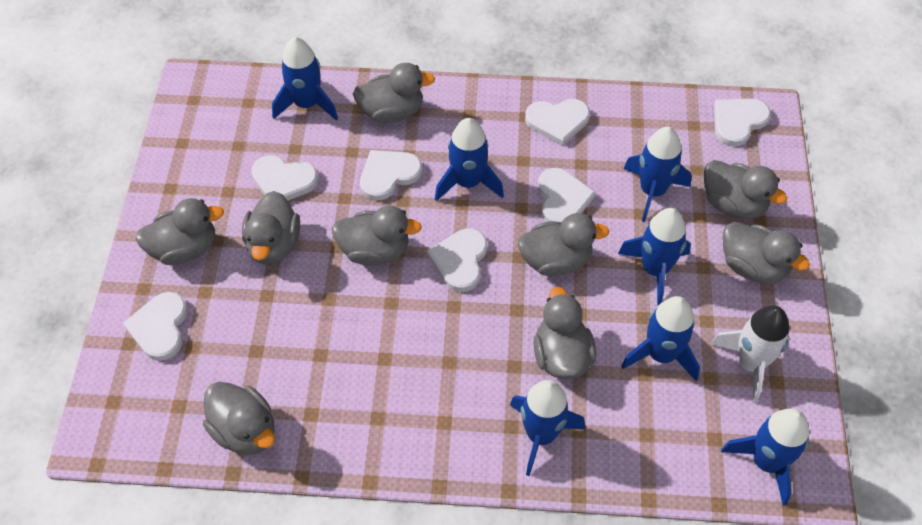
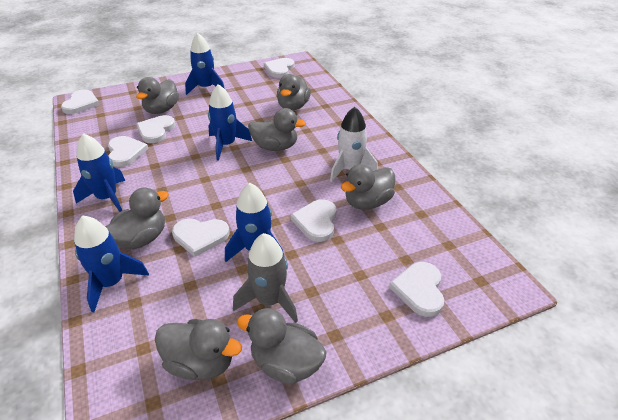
blue rocket: 7 -> 5
grey duck: 9 -> 7
grey rocket: 0 -> 1

